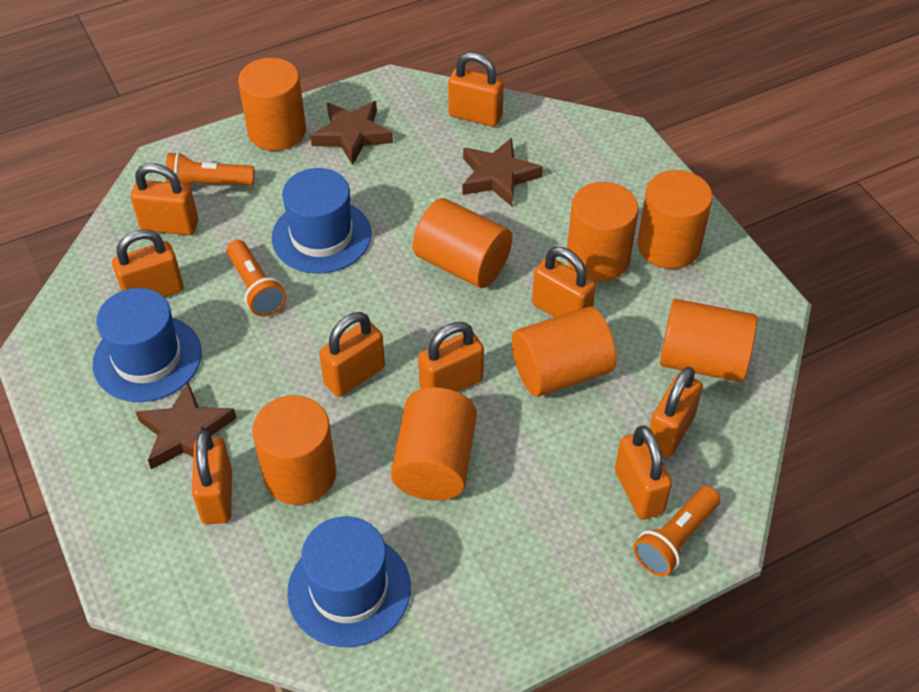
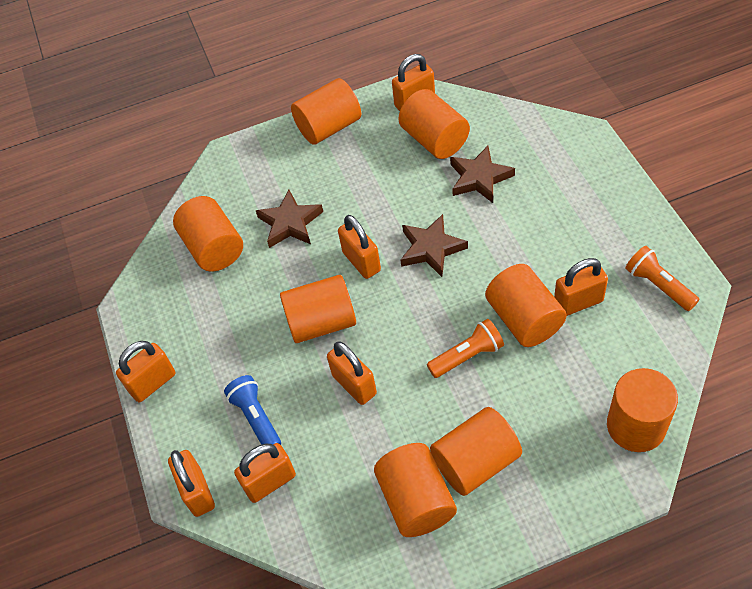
blue flashlight: 0 -> 1
blue hat: 3 -> 0
orange flashlight: 3 -> 2
orange padlock: 9 -> 7

